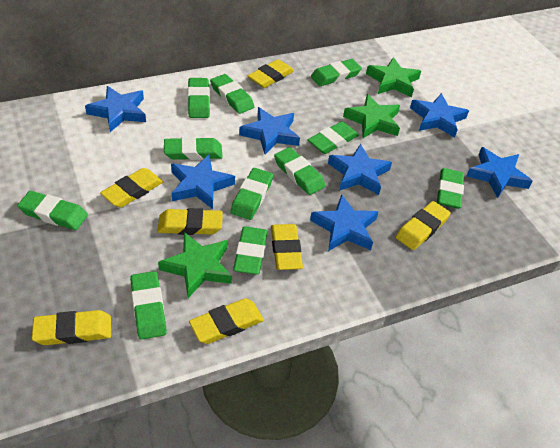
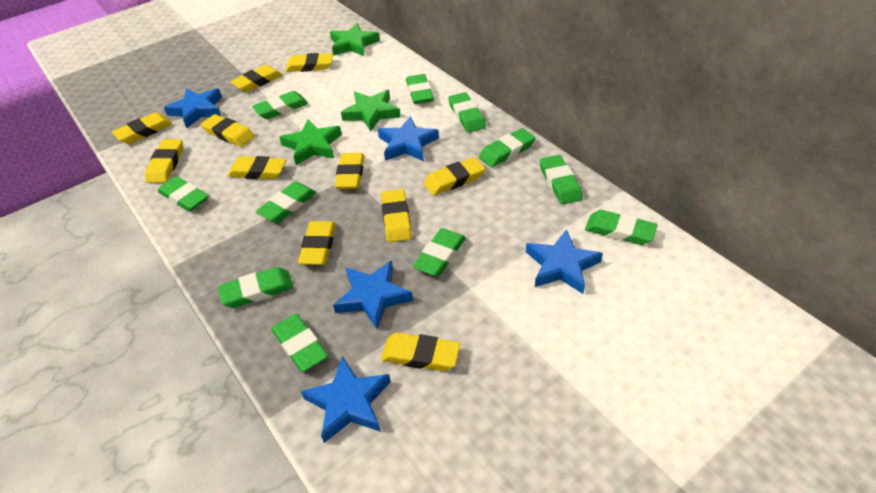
blue star: 7 -> 5
yellow eraser: 7 -> 11

